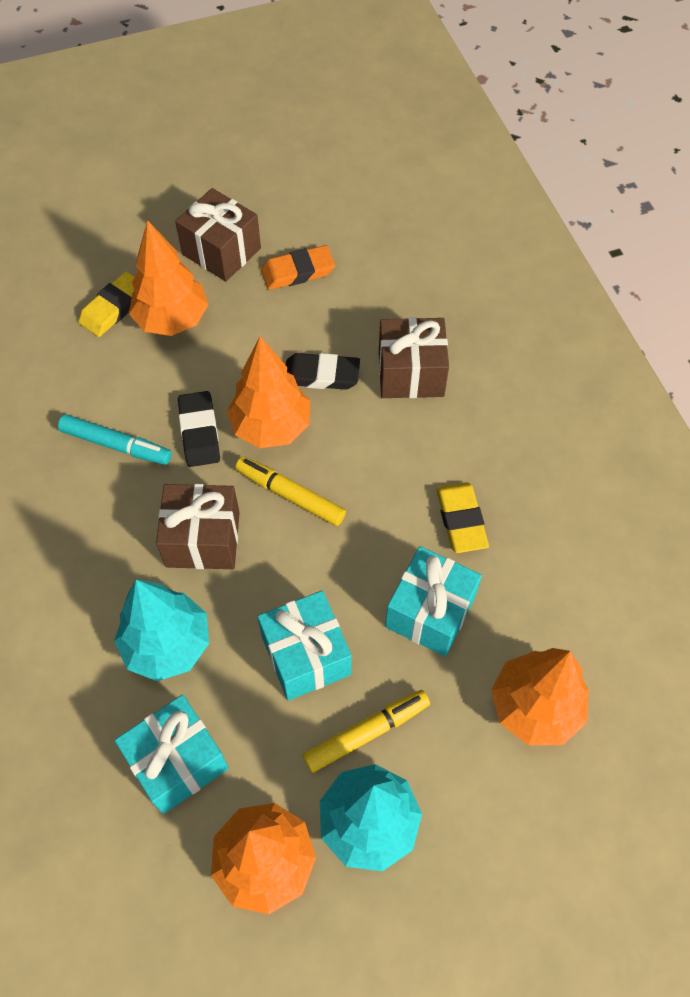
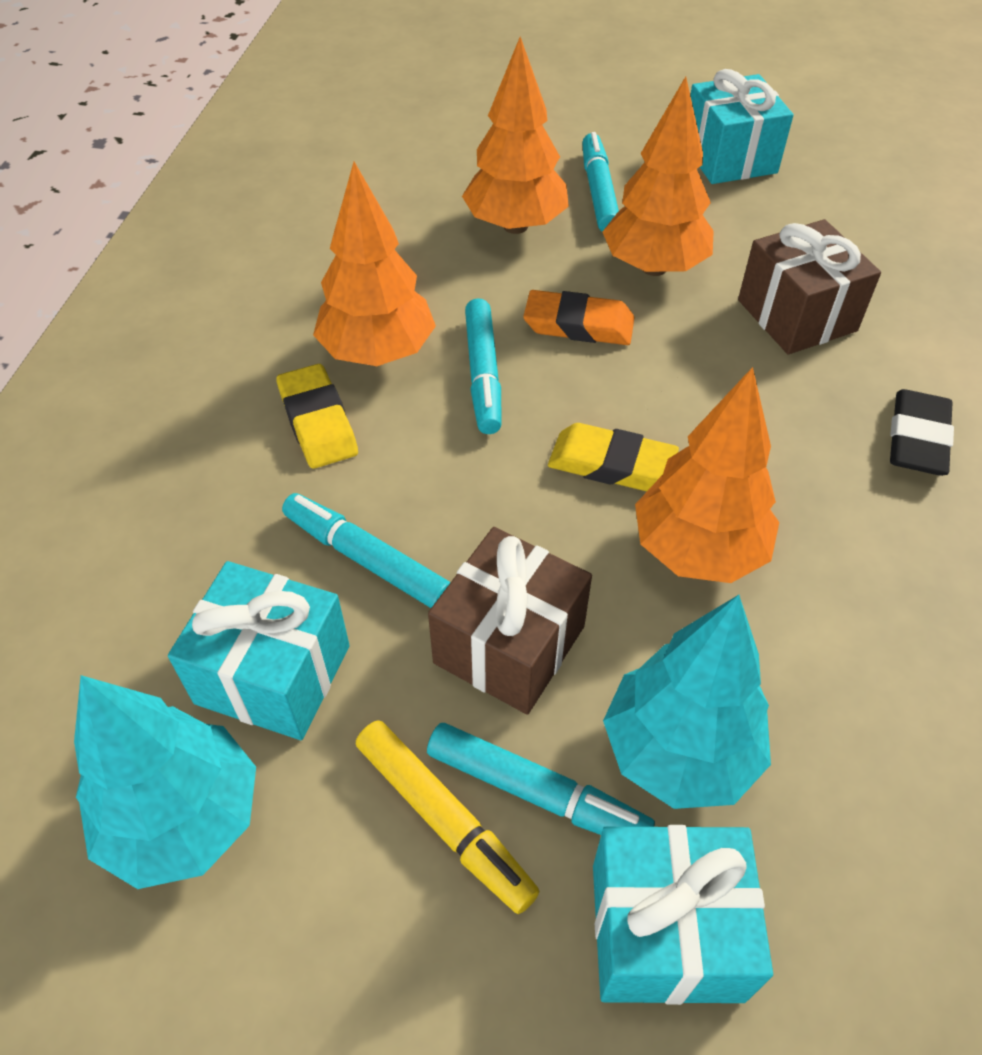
black eraser: 2 -> 1
brown gift: 3 -> 2
turquoise marker: 1 -> 4
yellow marker: 2 -> 1

